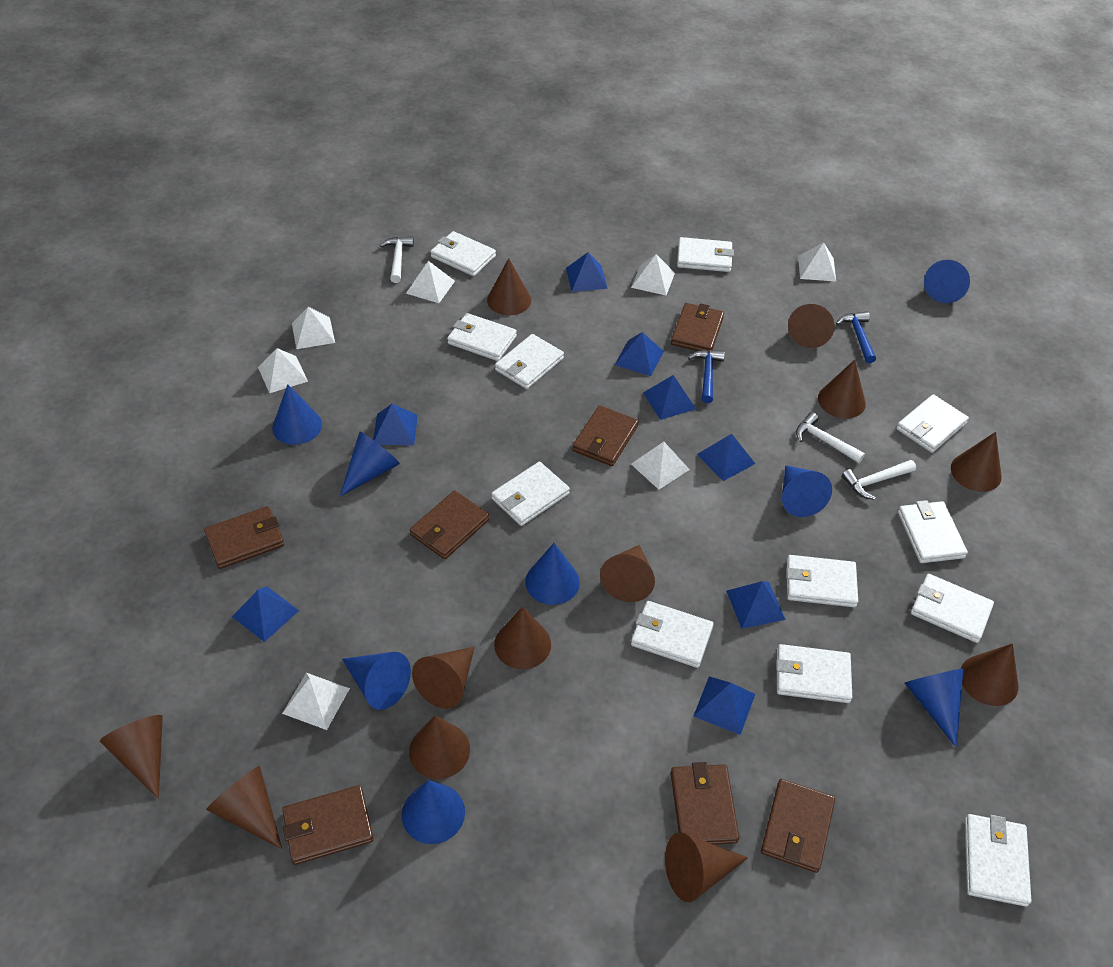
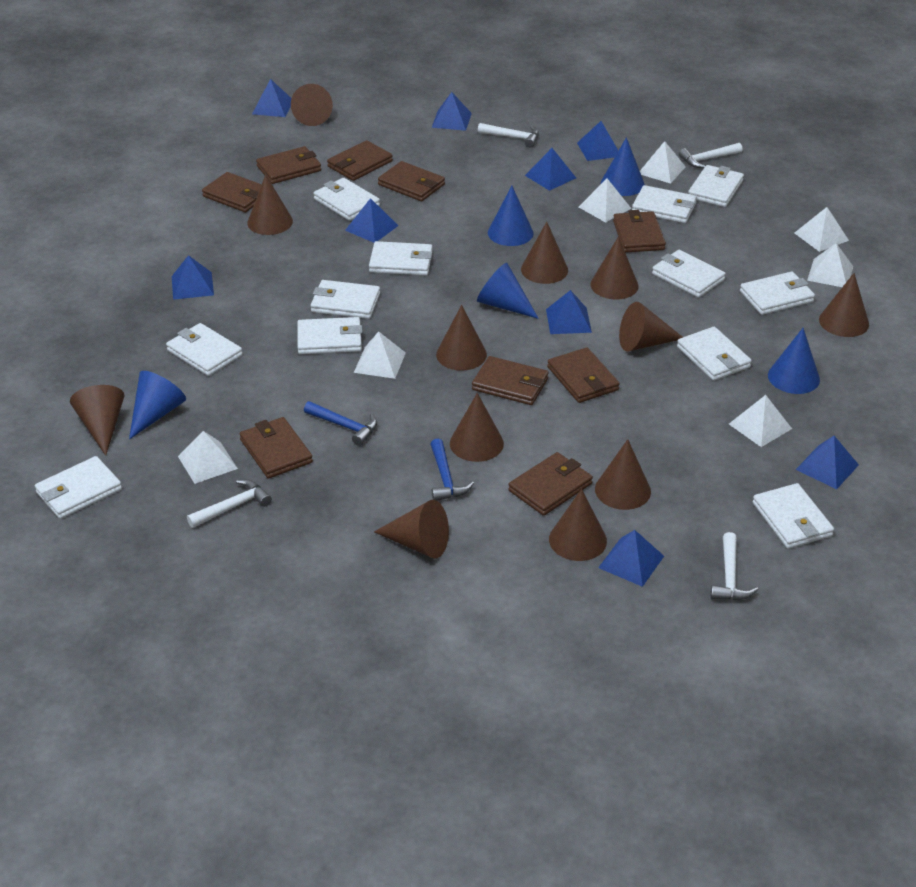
blue cone: 8 -> 5
blue pyramid: 8 -> 9
brown wallet: 7 -> 9
white hammer: 3 -> 4

